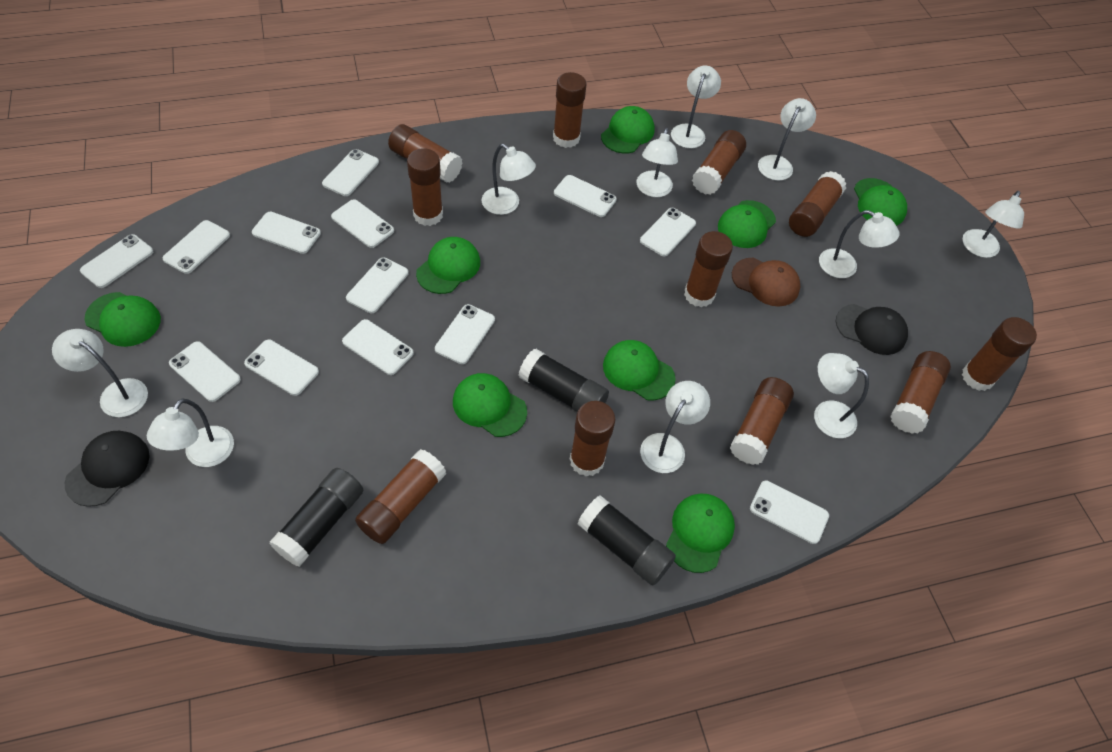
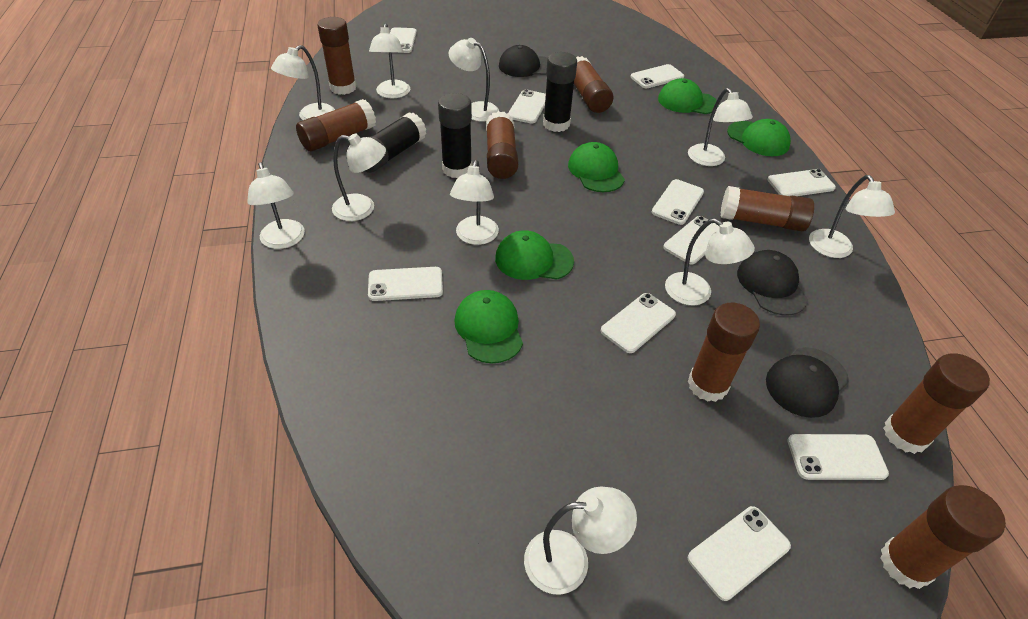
black cap: 2 -> 3
brown cap: 1 -> 0
brown glue stick: 11 -> 8
green cap: 8 -> 5
white phone: 13 -> 10

